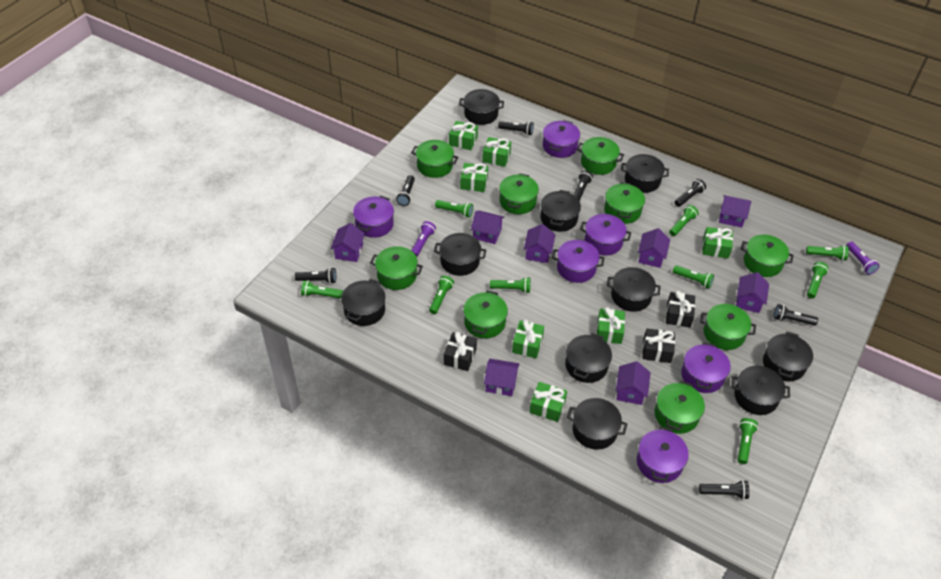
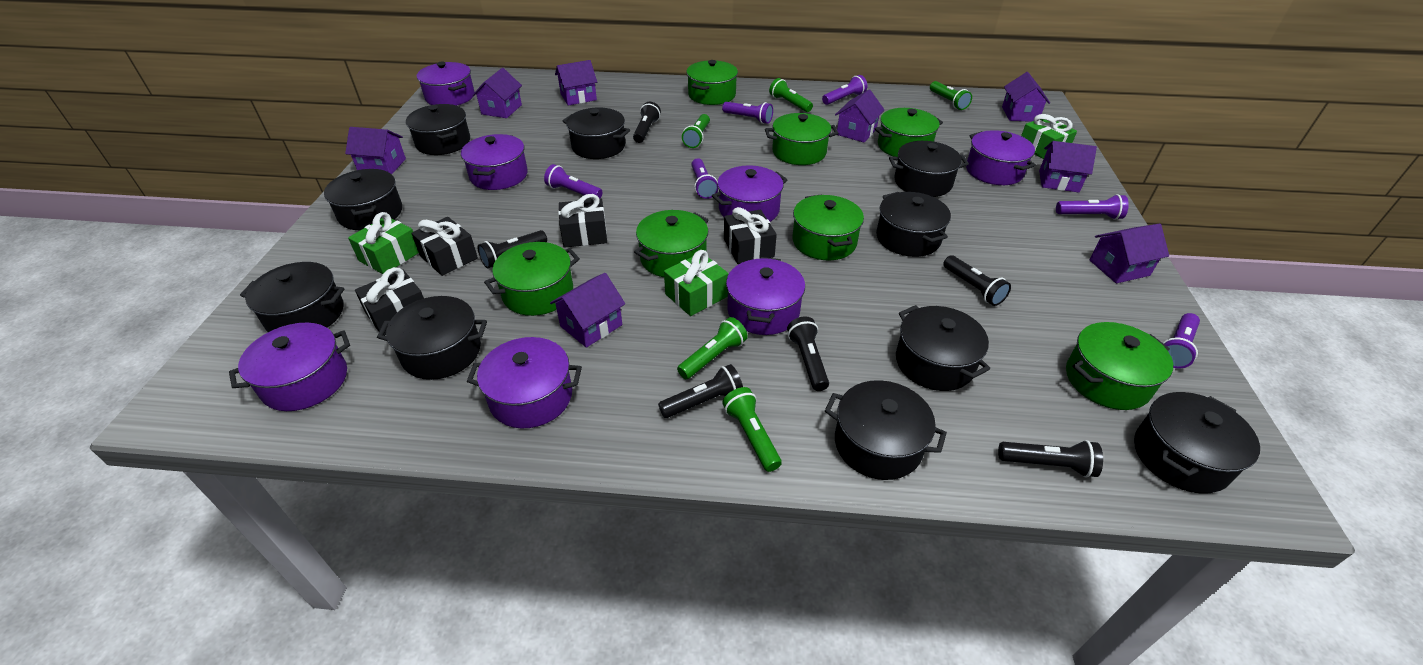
black flashlight: 7 -> 6
black gift: 3 -> 4
green flashlight: 9 -> 5
green gift: 7 -> 3
green pot: 9 -> 7
purple flashlight: 2 -> 6
purple pot: 6 -> 7

